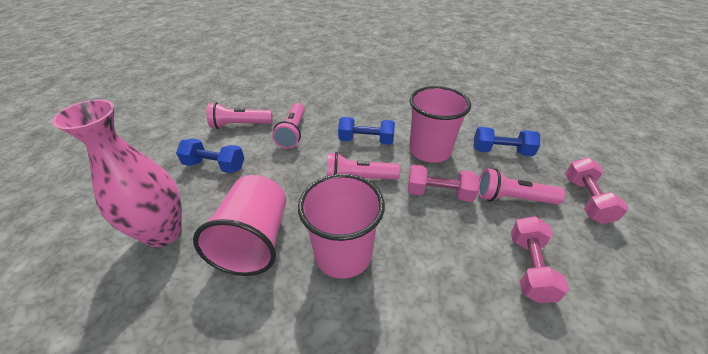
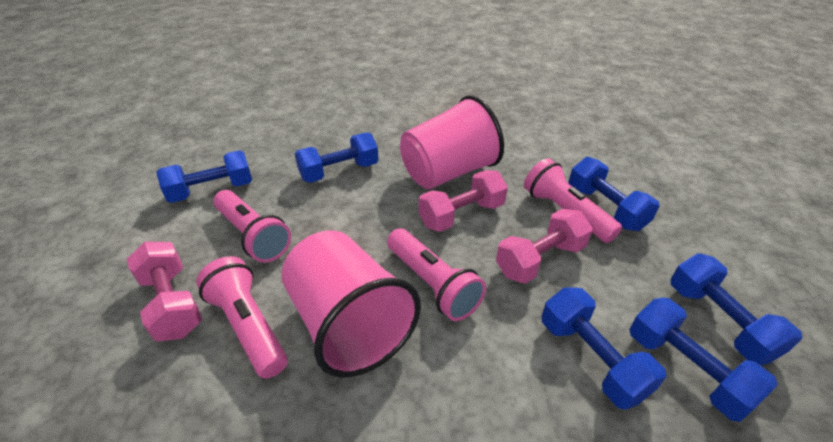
blue dumbbell: 3 -> 6
pink cup: 3 -> 2
pink vase: 1 -> 0

